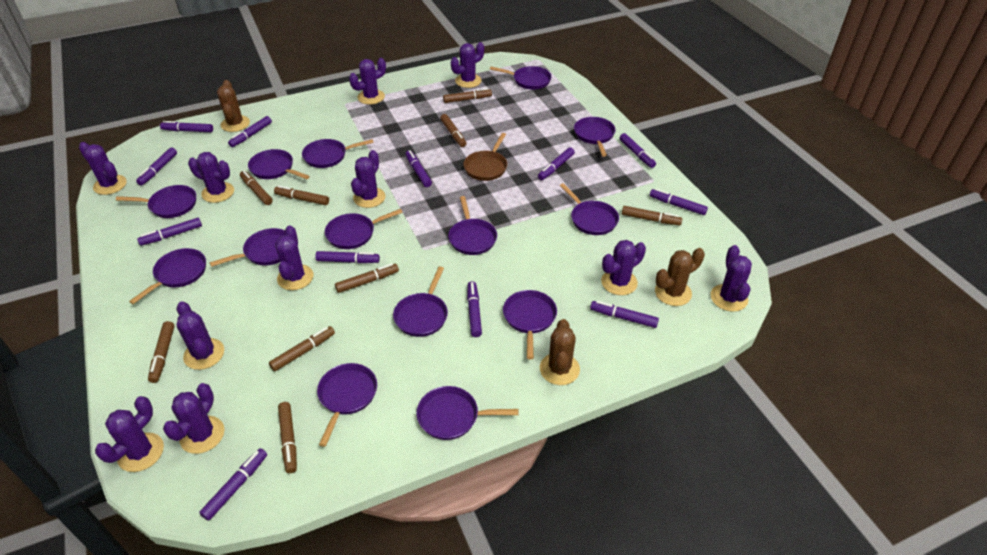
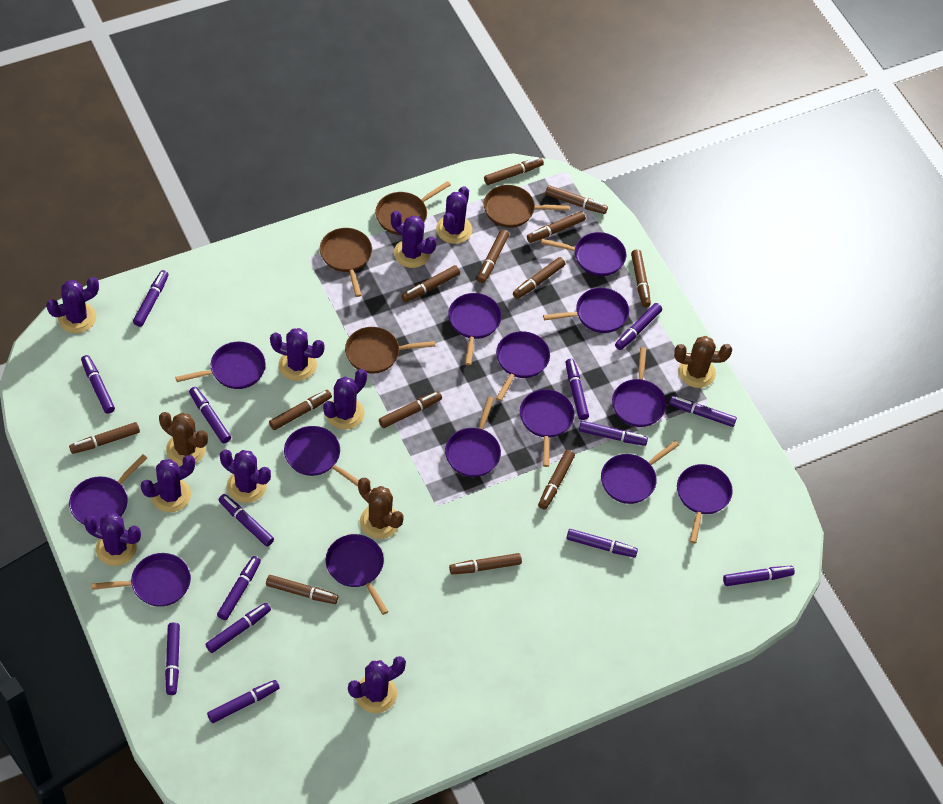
brown marker: 9 -> 13
brown pan: 1 -> 4
purple cactus: 11 -> 9
purple marker: 12 -> 14

